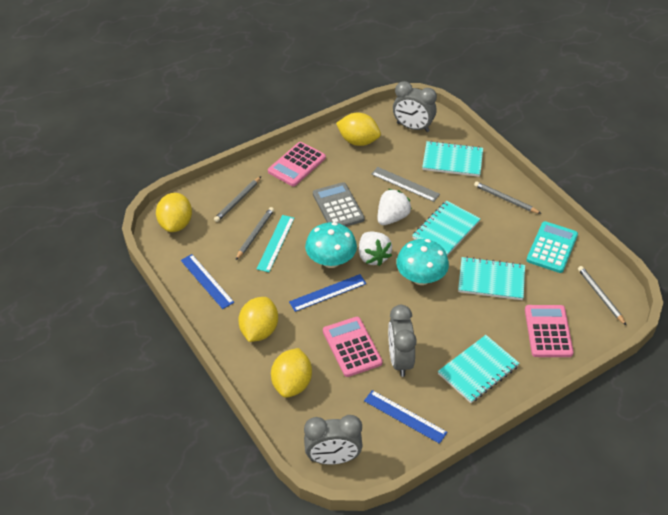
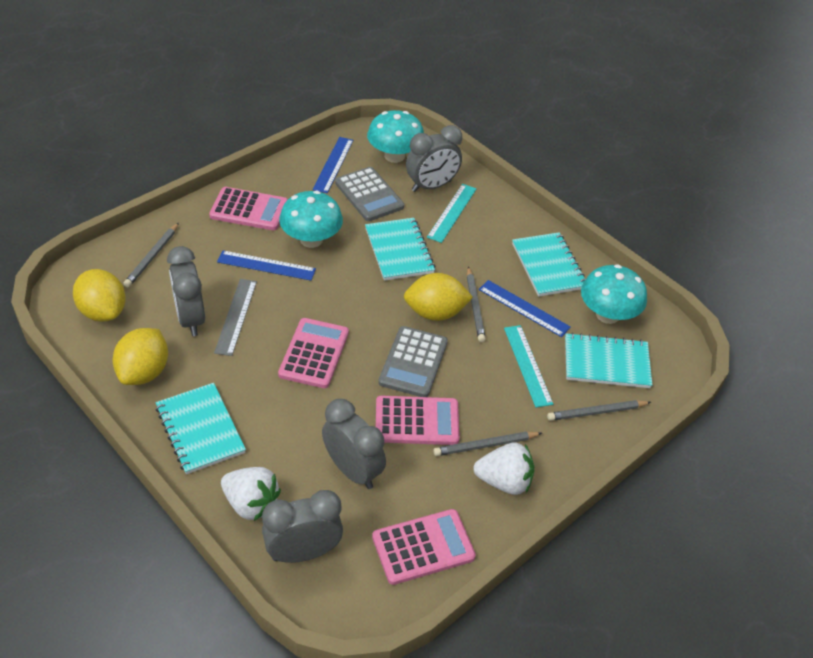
grey calculator: 1 -> 2
grey clock: 3 -> 4
pink calculator: 3 -> 4
turquoise calculator: 1 -> 0
turquoise mushroom: 2 -> 3
turquoise ruler: 1 -> 2
yellow lemon: 4 -> 3

